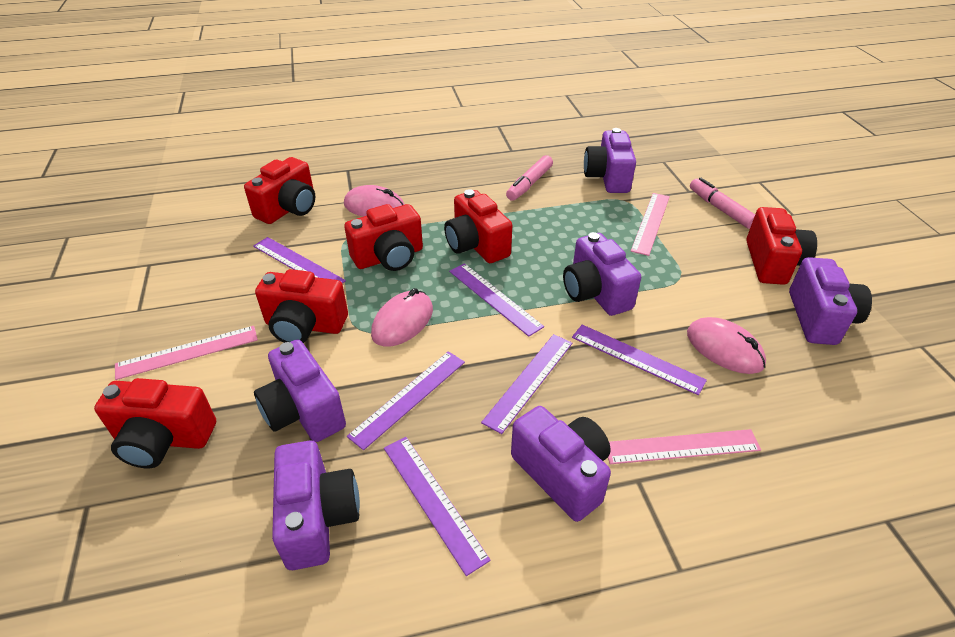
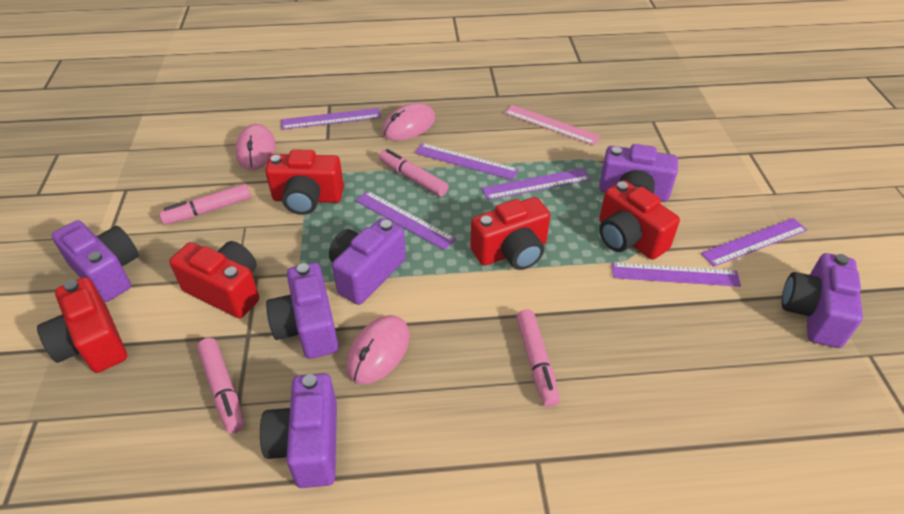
pink marker: 2 -> 4
pink ruler: 3 -> 1
red camera: 6 -> 5

